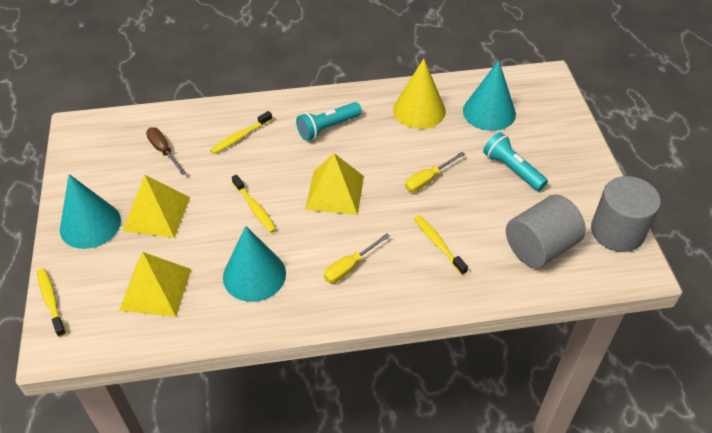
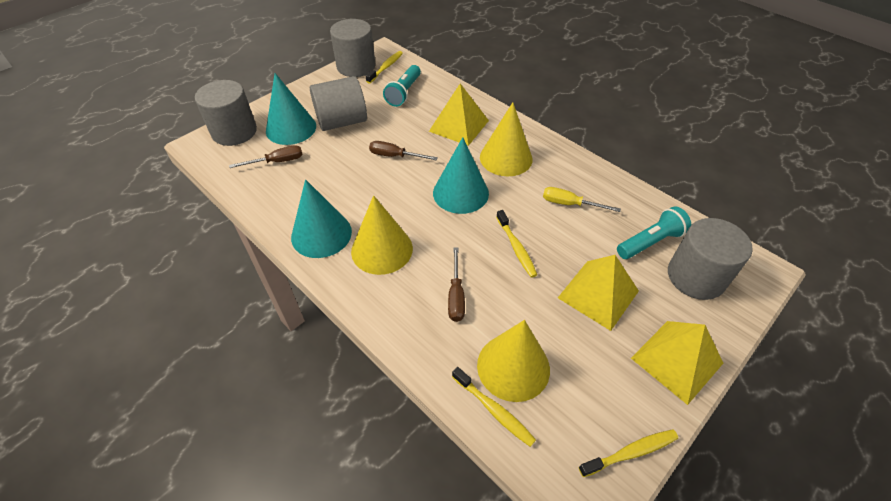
brown screwdriver: 1 -> 3
grey cylinder: 2 -> 4
yellow cone: 1 -> 3
yellow screwdriver: 2 -> 1

